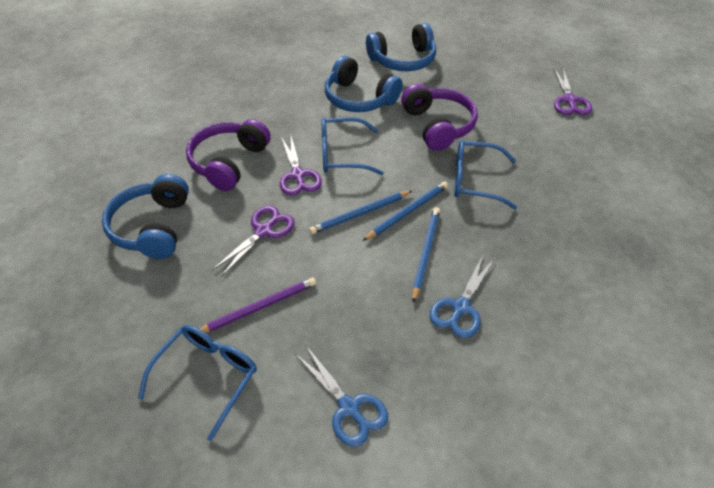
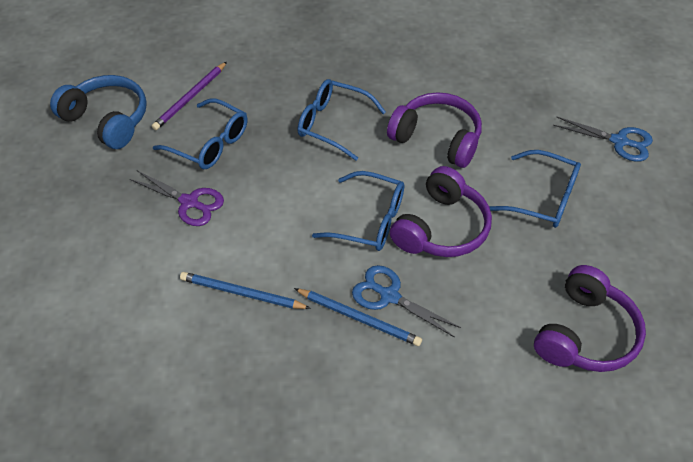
blue glasses: 3 -> 4
blue headphones: 3 -> 1
blue pencil: 3 -> 2
purple headphones: 2 -> 3
purple scissors: 3 -> 1

